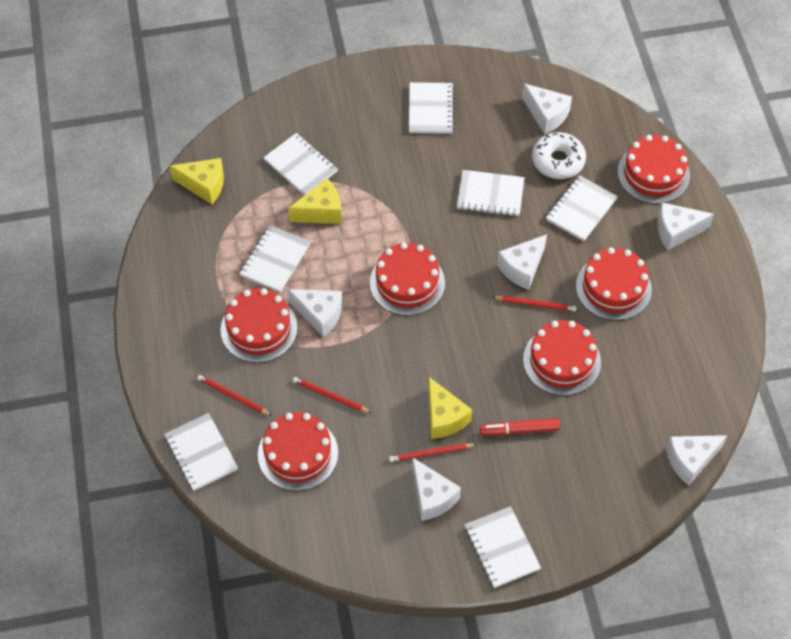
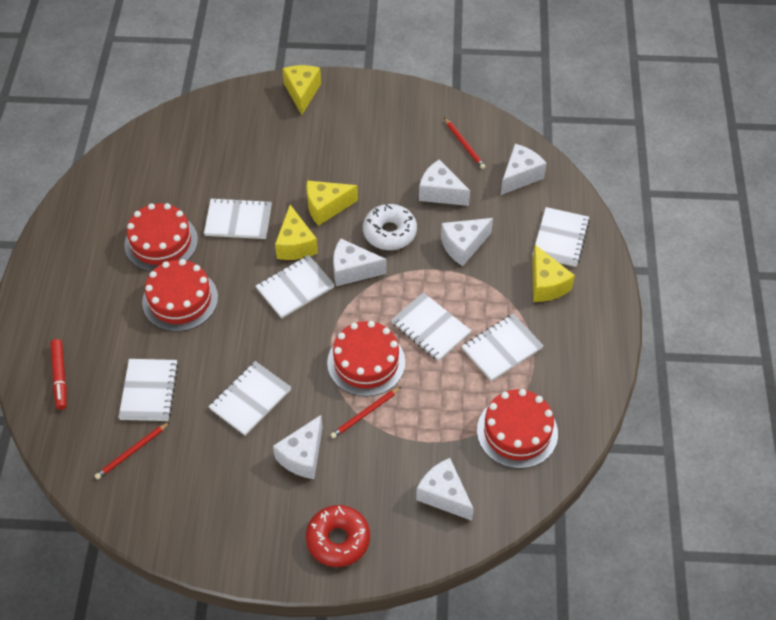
red cake: 6 -> 4
red donut: 0 -> 1
red pencil: 4 -> 3
yellow cheese: 3 -> 4

